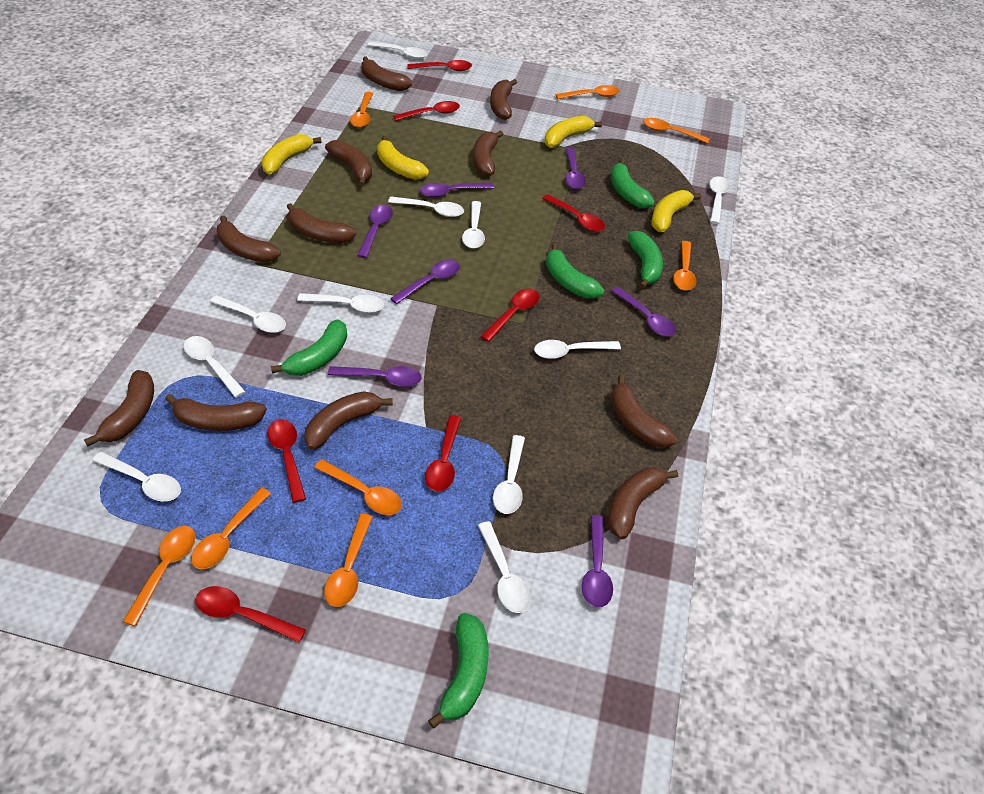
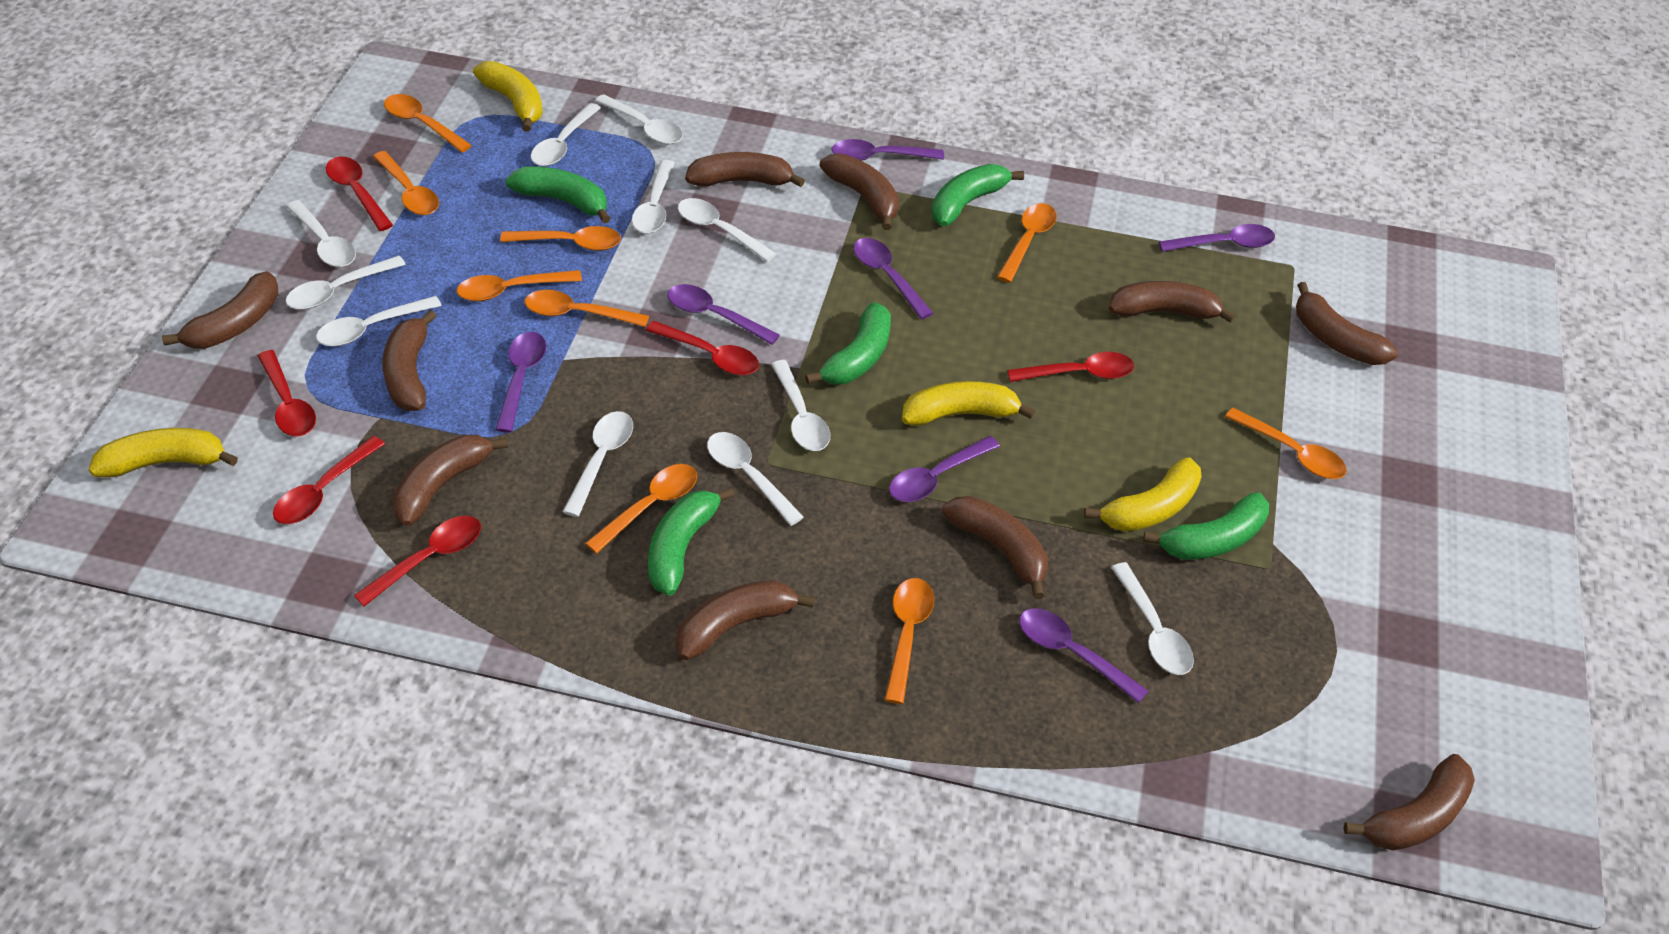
brown banana: 11 -> 10
orange spoon: 8 -> 9
red spoon: 7 -> 6

